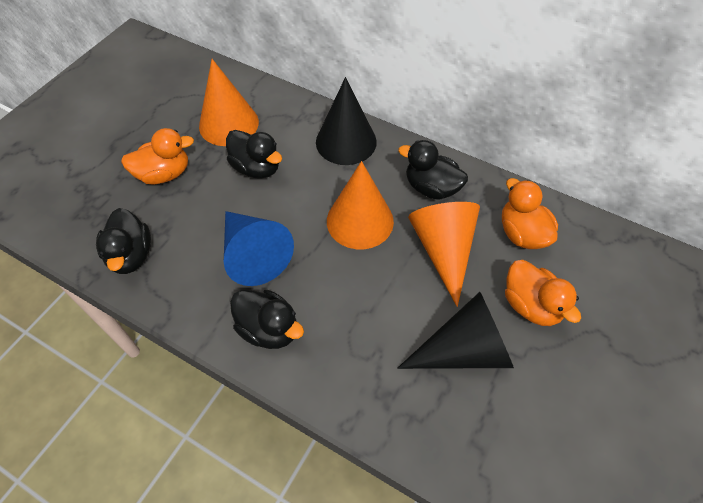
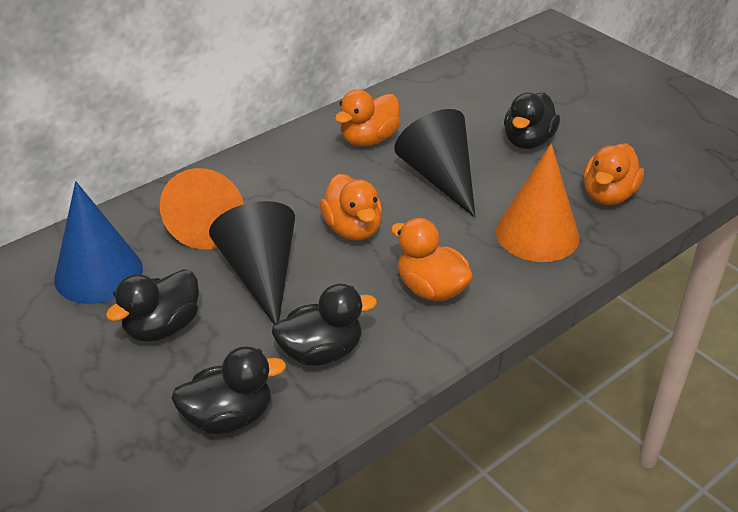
orange cone: 3 -> 2
orange duck: 3 -> 4

